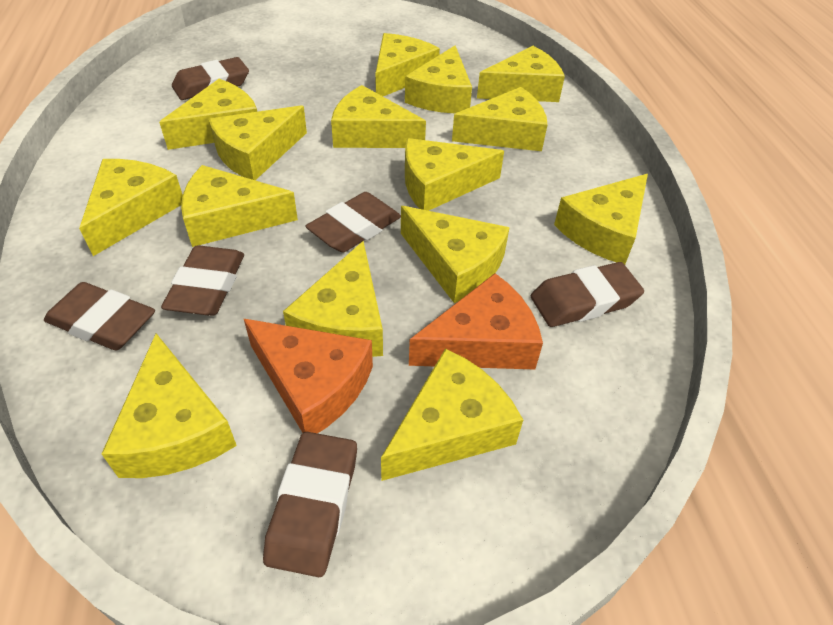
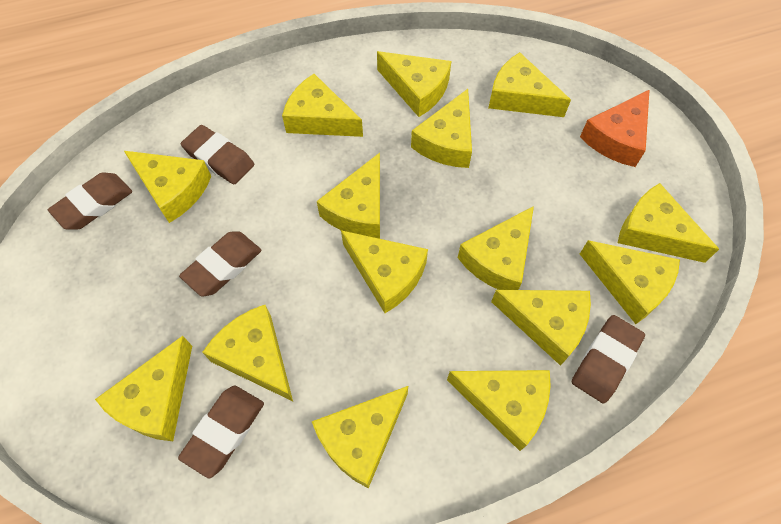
brown eraser: 6 -> 5
orange cheese: 2 -> 1

